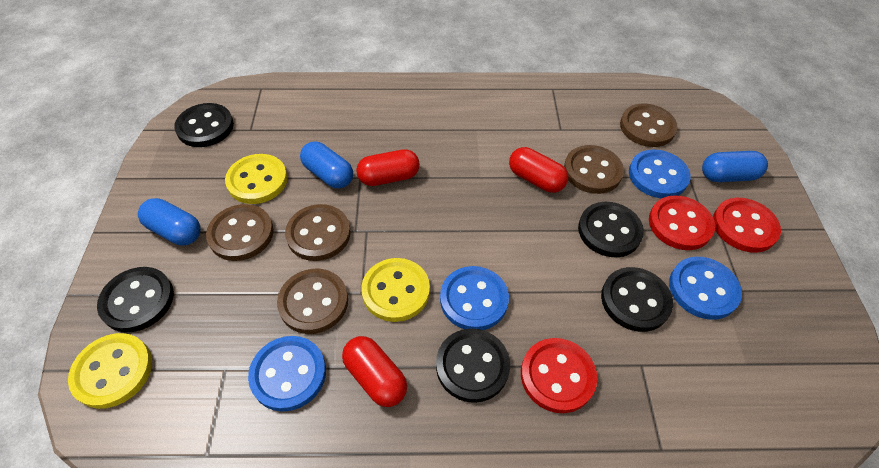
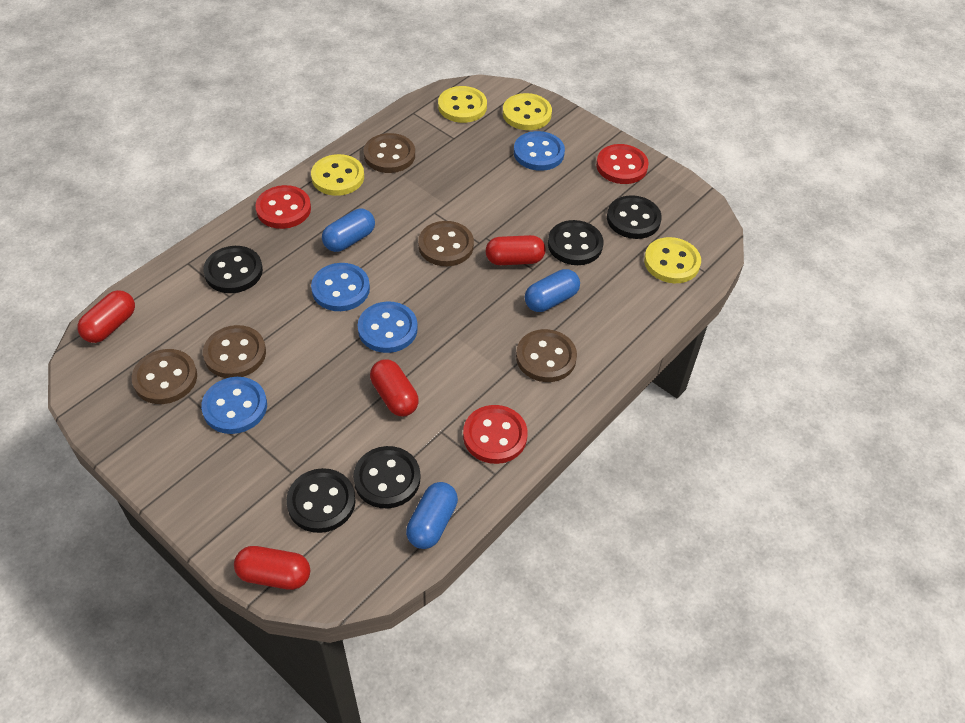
red capsule: 3 -> 4
yellow button: 3 -> 4

